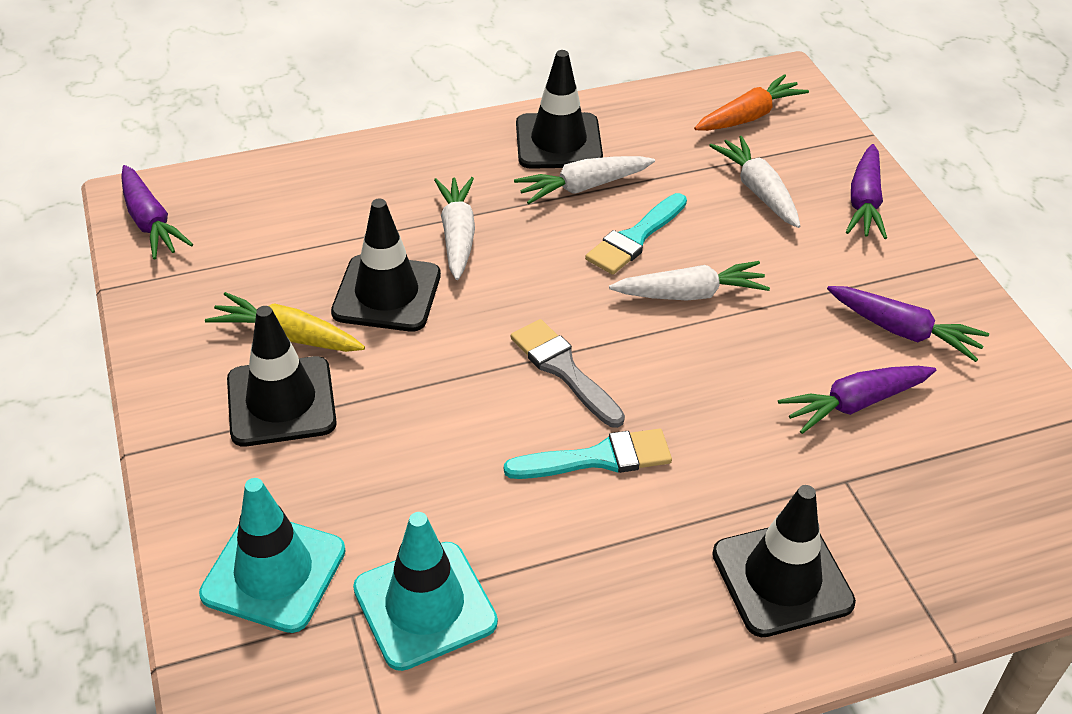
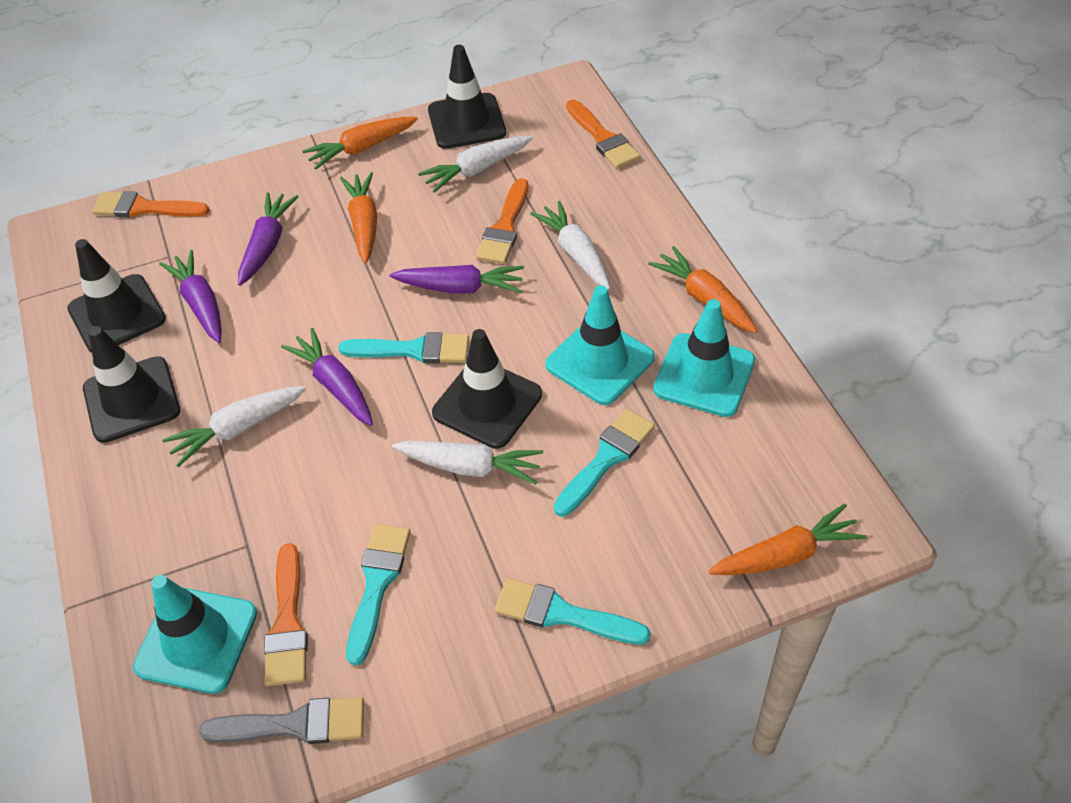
orange brush: 0 -> 4
orange carrot: 1 -> 4
turquoise brush: 2 -> 4
turquoise traffic cone: 2 -> 3
yellow carrot: 1 -> 0

